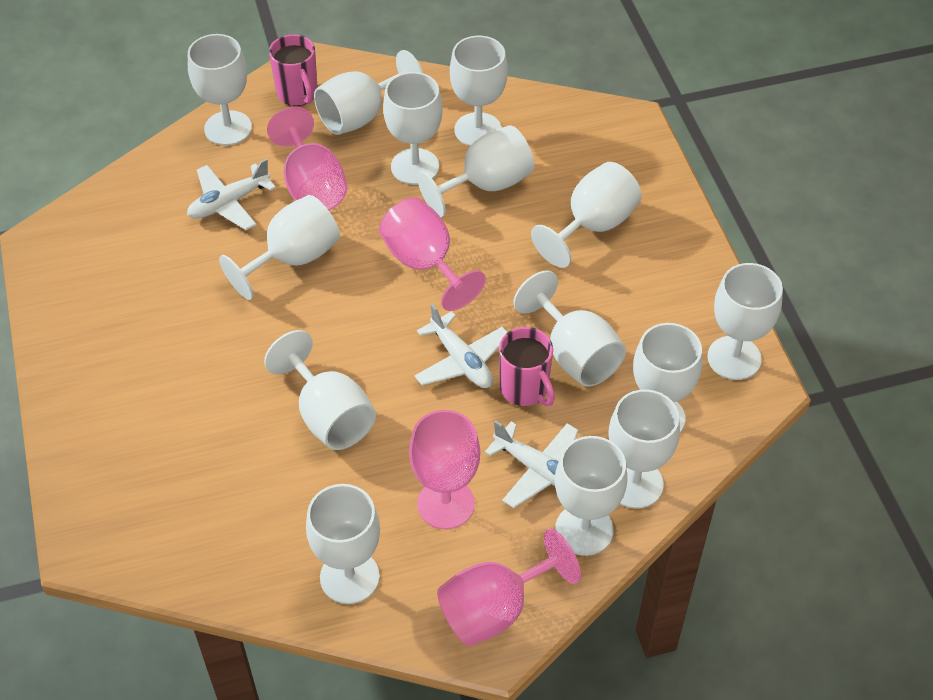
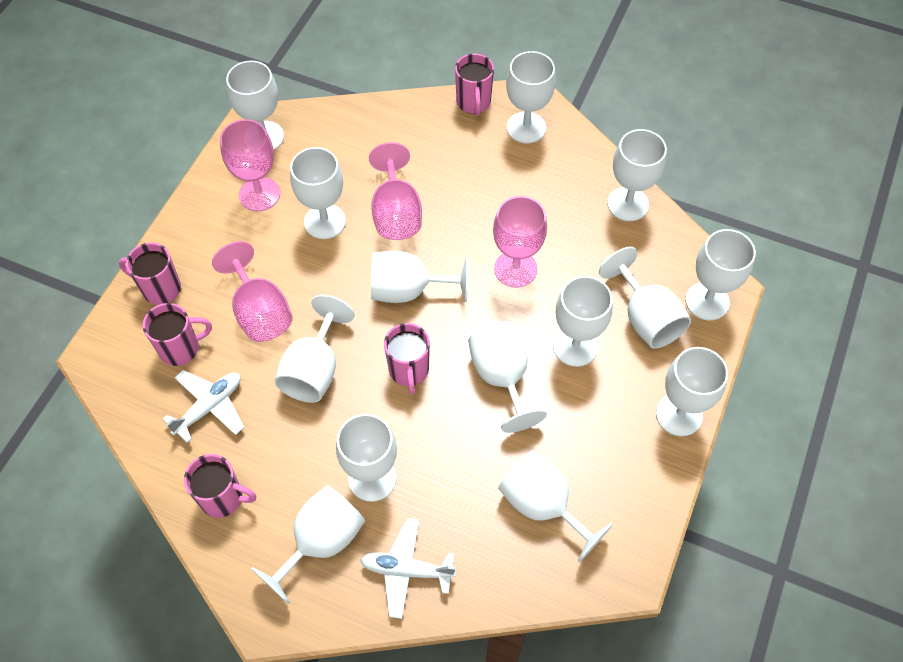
pink mug: 2 -> 5
white plane: 3 -> 2

